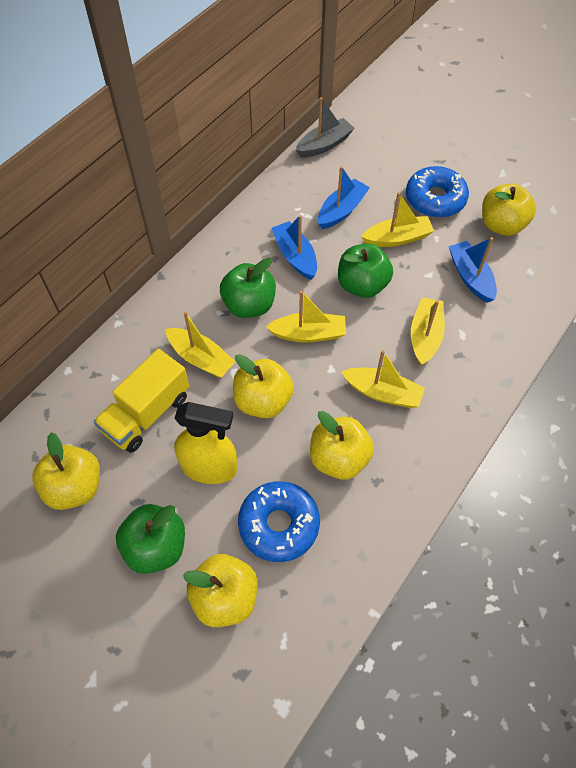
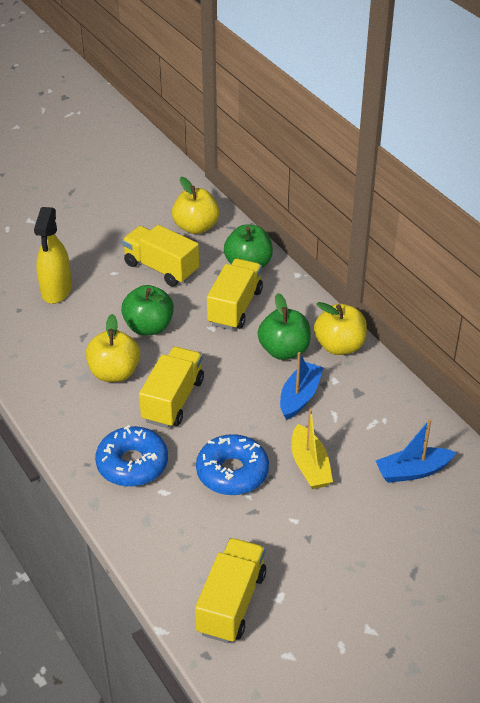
blue boat: 3 -> 2
grey boat: 1 -> 0
yellow apple: 5 -> 3
yellow boat: 5 -> 1
yellow truck: 1 -> 4

